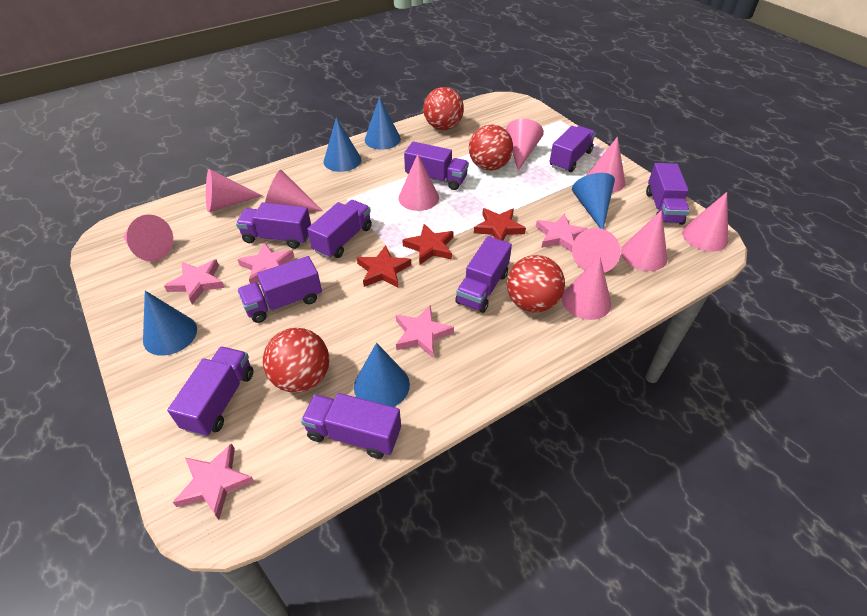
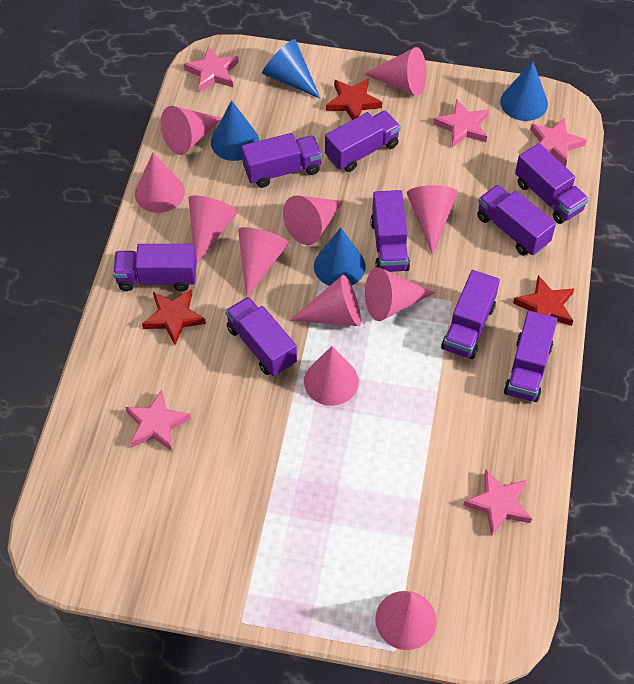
blue cone: 5 -> 4
pink cone: 10 -> 11
red ball: 4 -> 0

